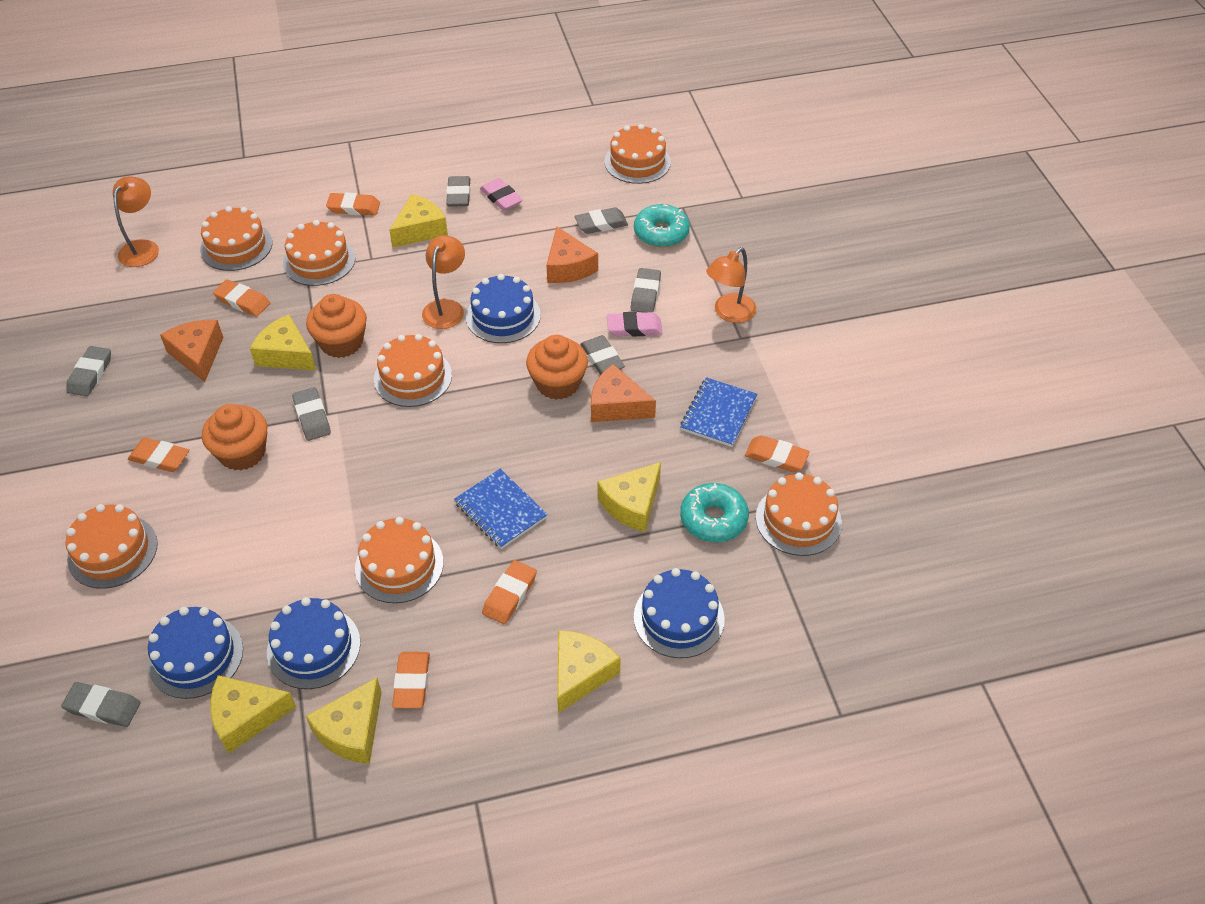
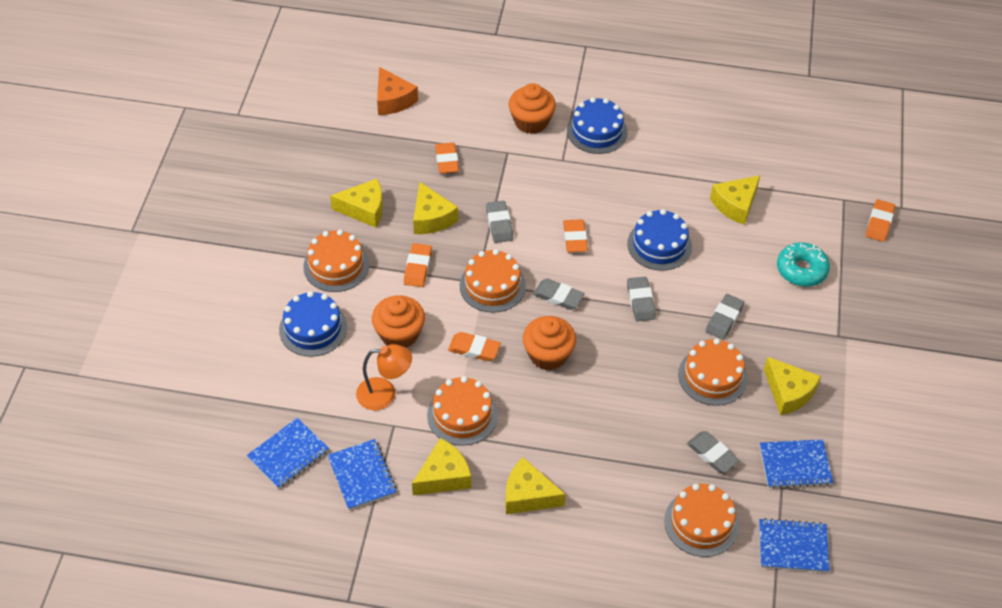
blue cake: 4 -> 3
blue notebook: 2 -> 4
grey eraser: 7 -> 5
orange cake: 7 -> 5
orange cheese: 3 -> 1
orange eraser: 6 -> 5
orange lamp: 3 -> 1
pink eraser: 2 -> 0
turquoise donut: 2 -> 1

